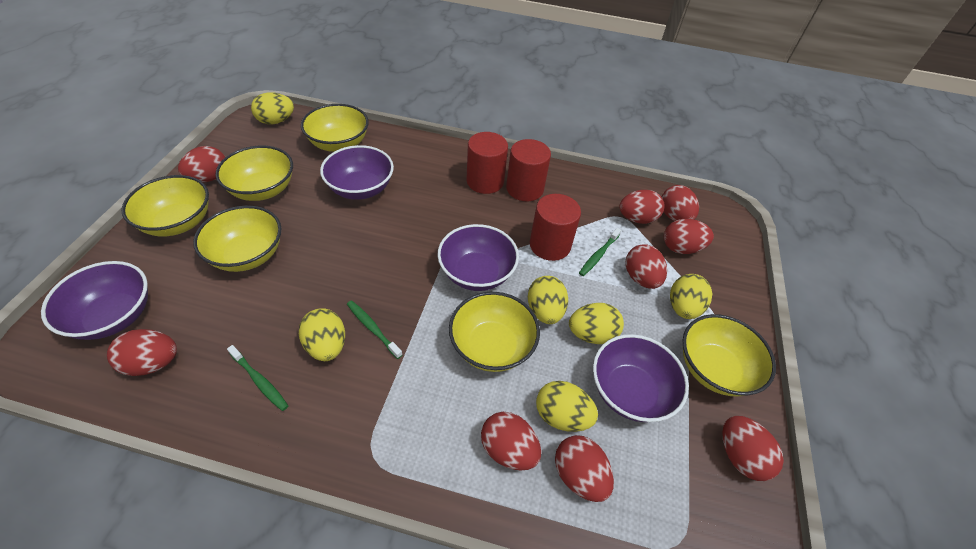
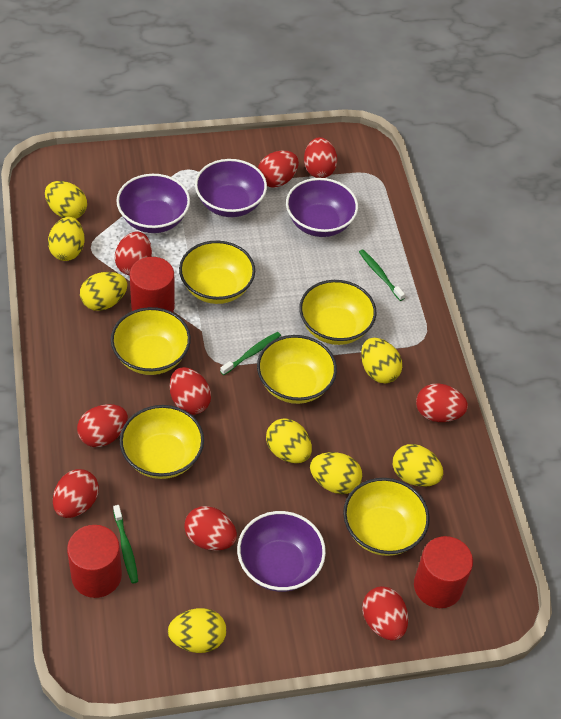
yellow egg: 6 -> 8

